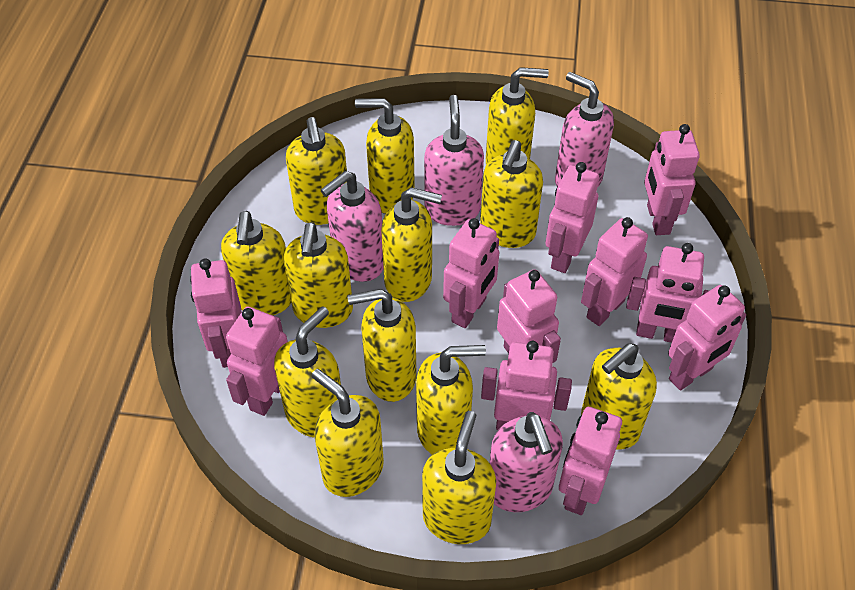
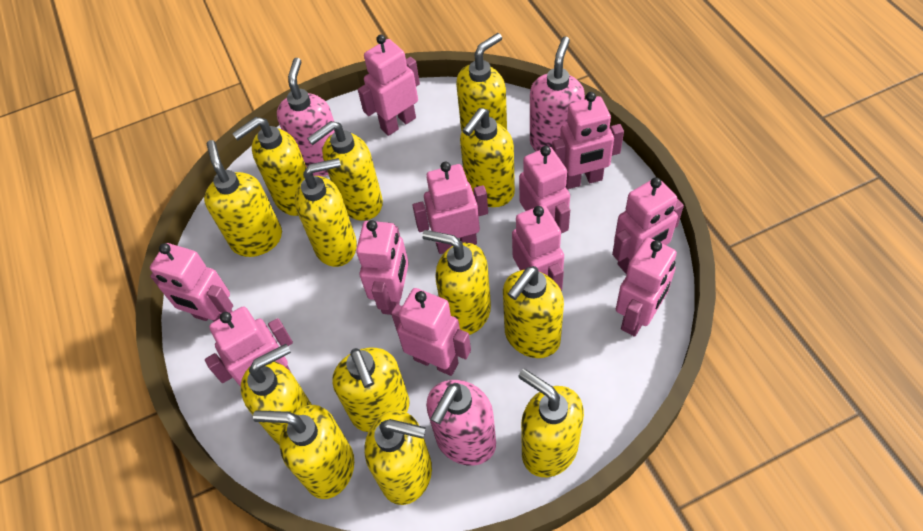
pink soap dispenser: 4 -> 3

